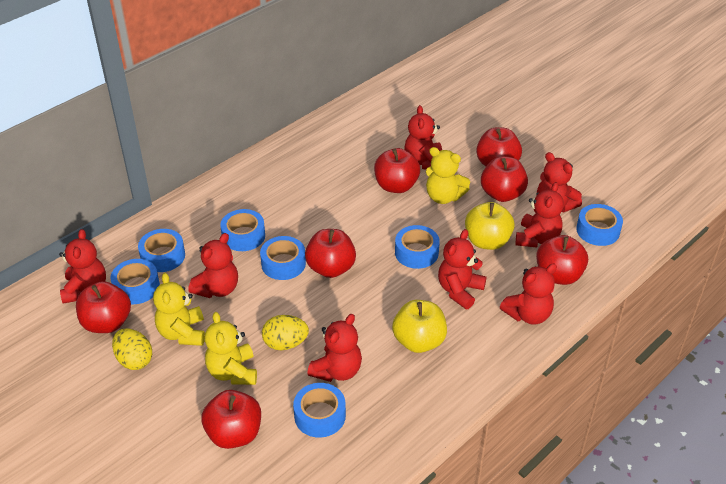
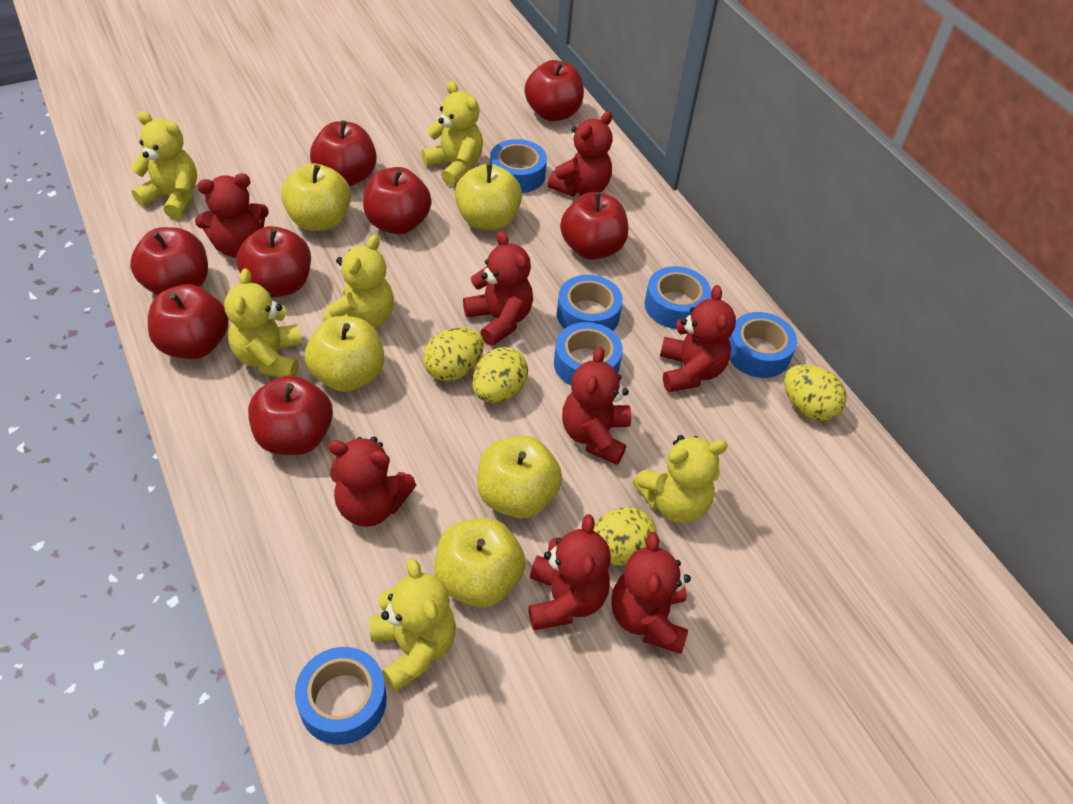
blue tape: 7 -> 6
red apple: 7 -> 8
yellow apple: 2 -> 5
yellow egg: 2 -> 4
yellow teddy bear: 3 -> 6

